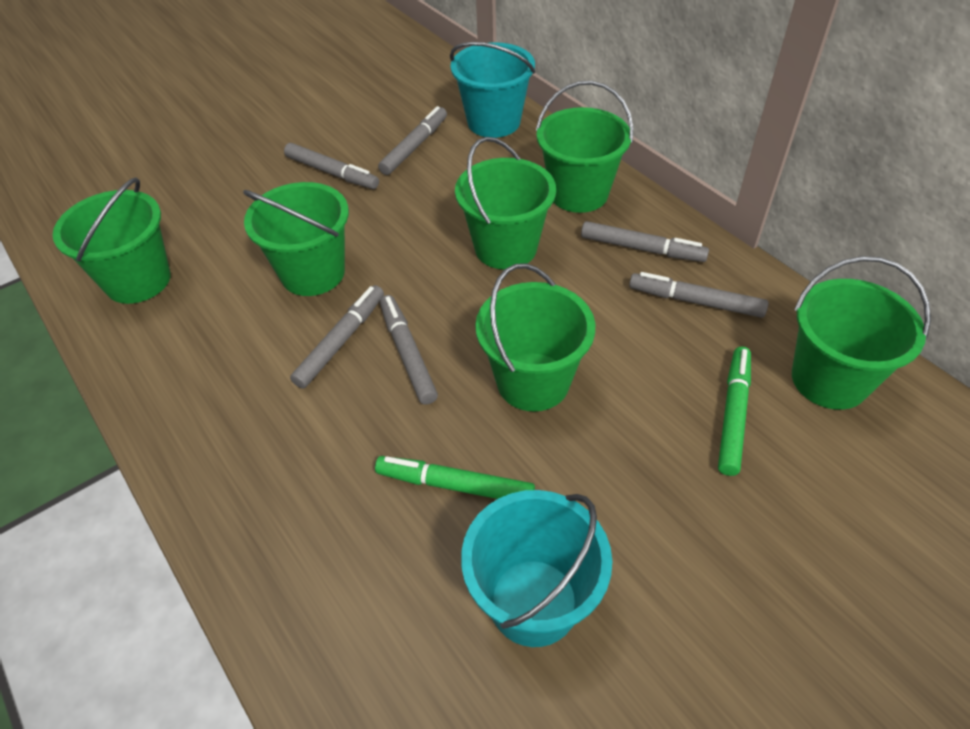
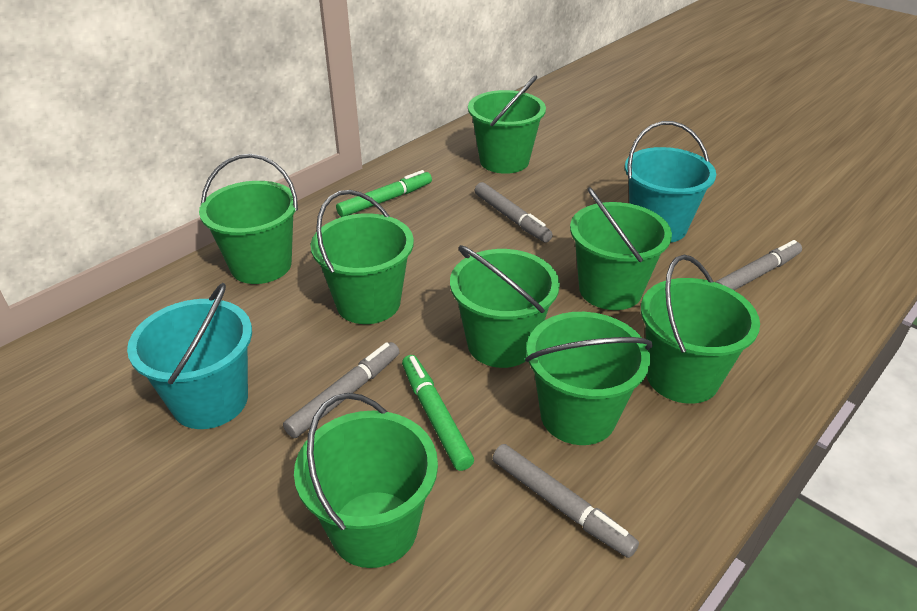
green bucket: 6 -> 8
grey marker: 6 -> 4

